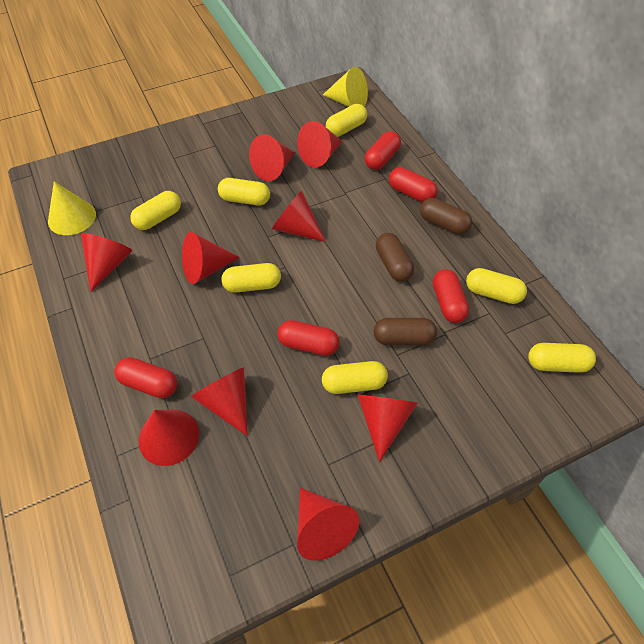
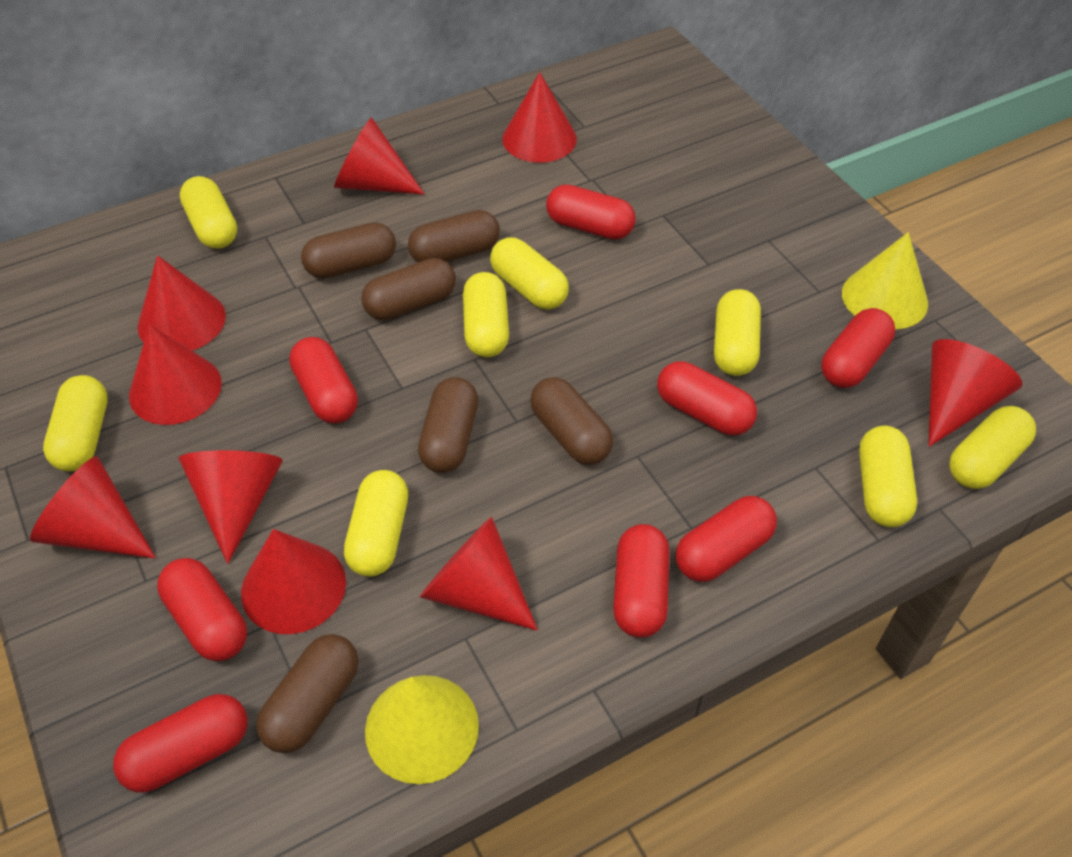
brown capsule: 3 -> 6
red capsule: 5 -> 8
yellow capsule: 7 -> 8

